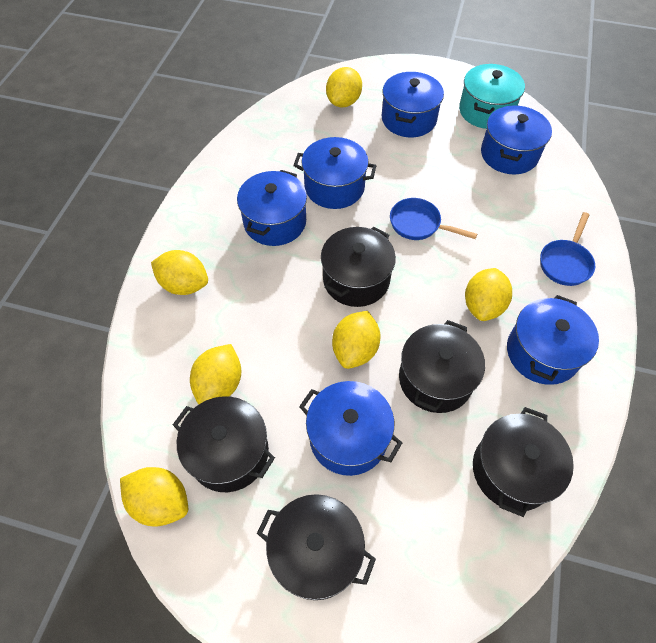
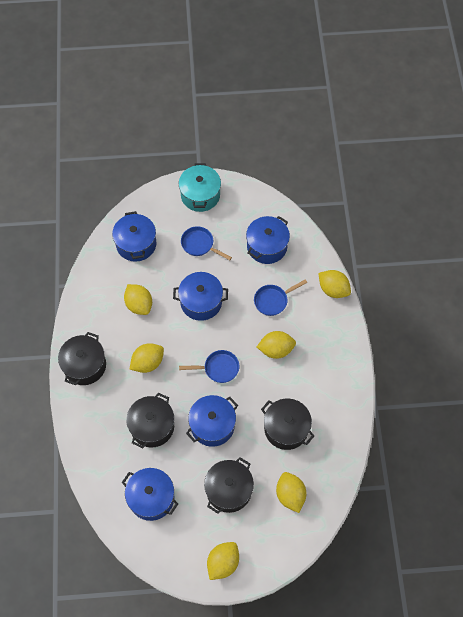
black pot: 5 -> 4
blue pan: 2 -> 3
blue pot: 6 -> 5

